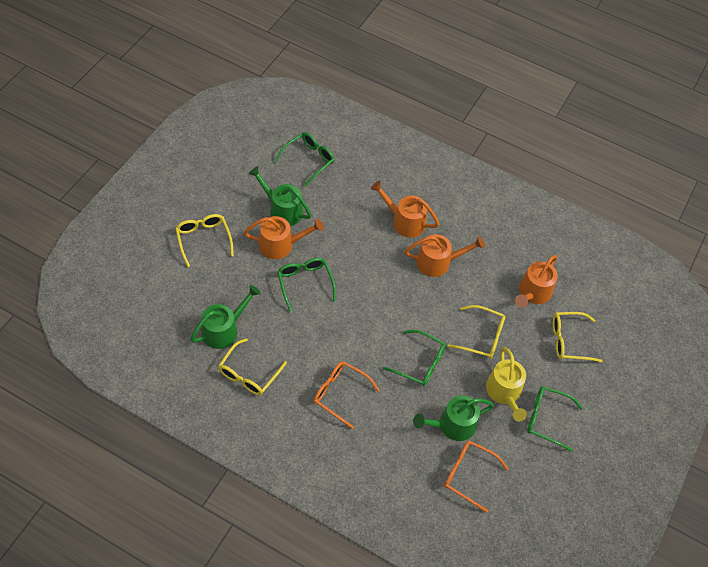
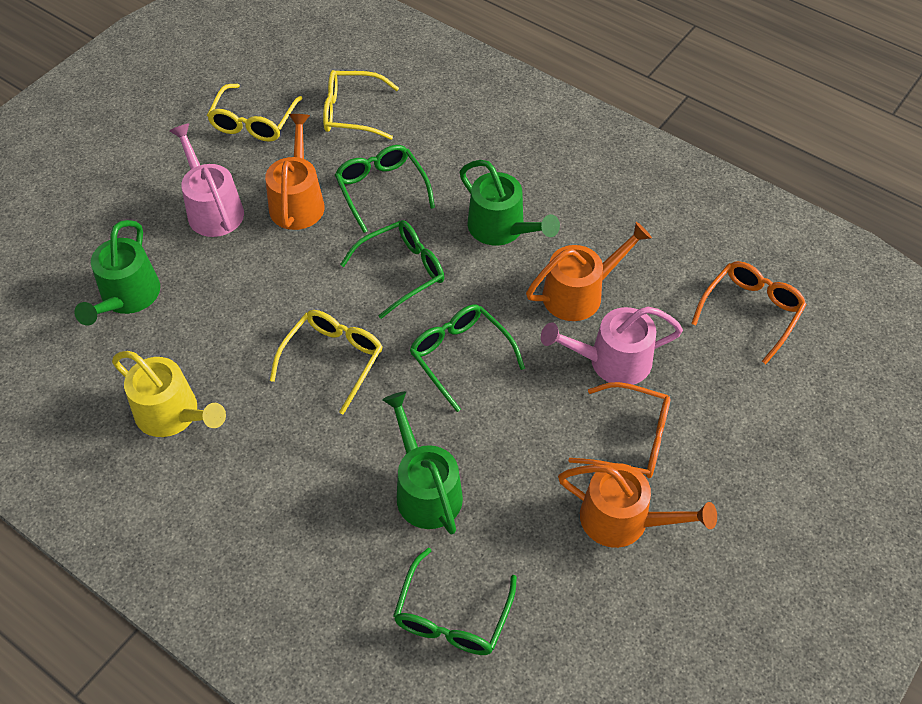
orange watering can: 4 -> 3
pink watering can: 0 -> 2
yellow glasses: 4 -> 3

